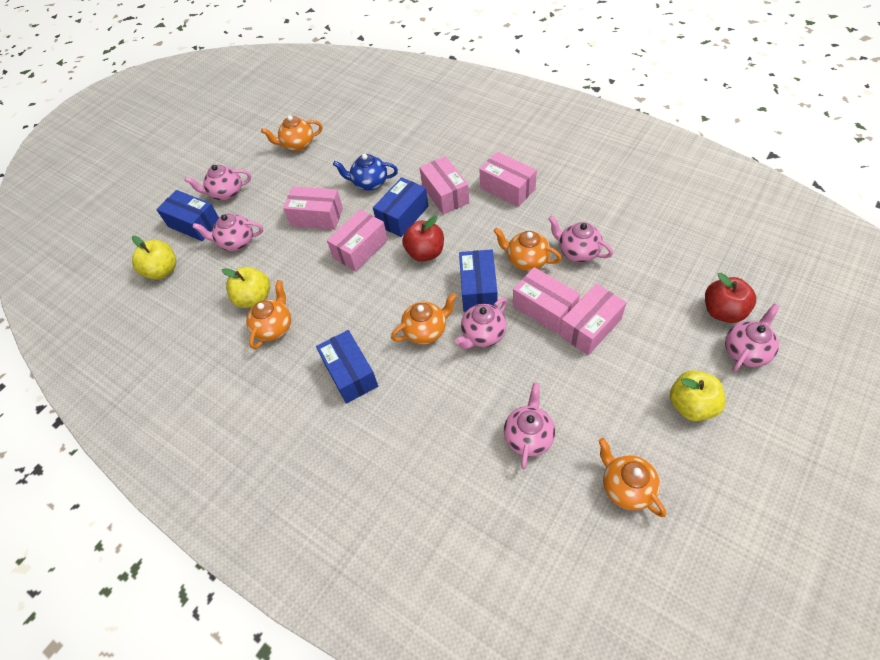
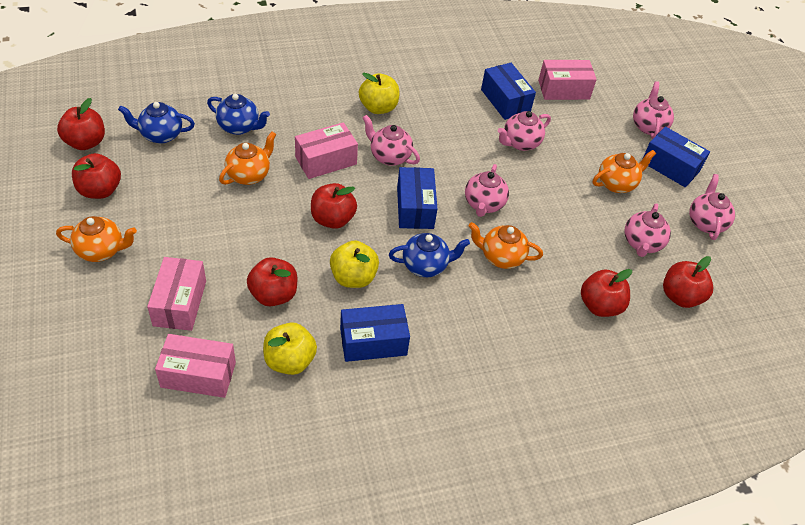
blue teapot: 1 -> 3
orange teapot: 5 -> 4
pink box: 6 -> 4
red apple: 2 -> 6

